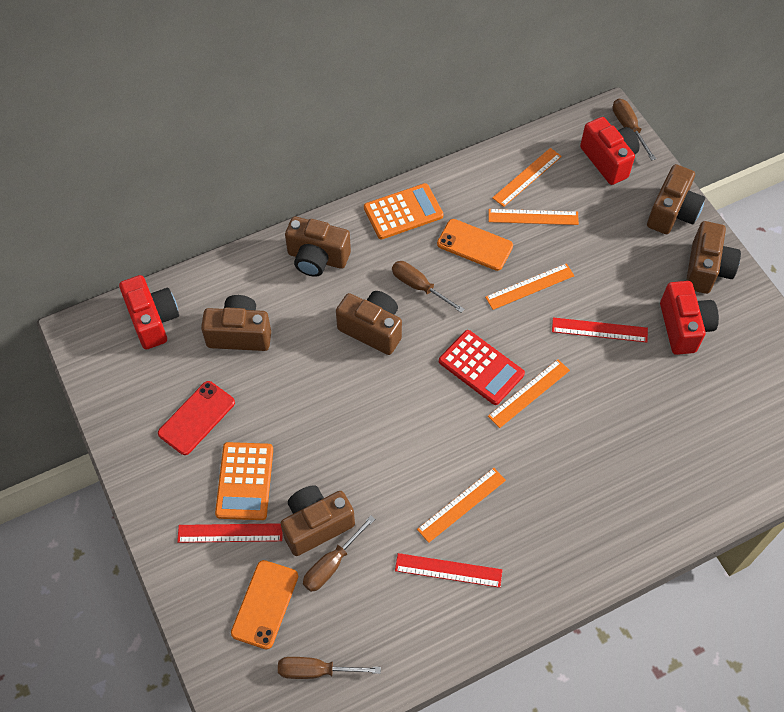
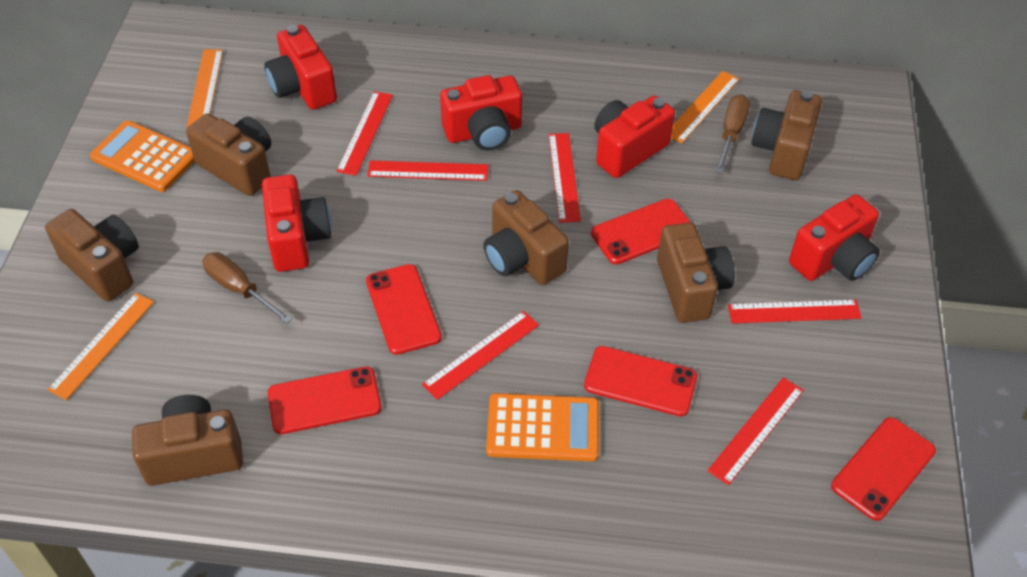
brown screwdriver: 4 -> 2
orange phone: 2 -> 0
orange ruler: 5 -> 3
red calculator: 1 -> 0
red camera: 3 -> 5
red phone: 1 -> 5
red ruler: 3 -> 6

